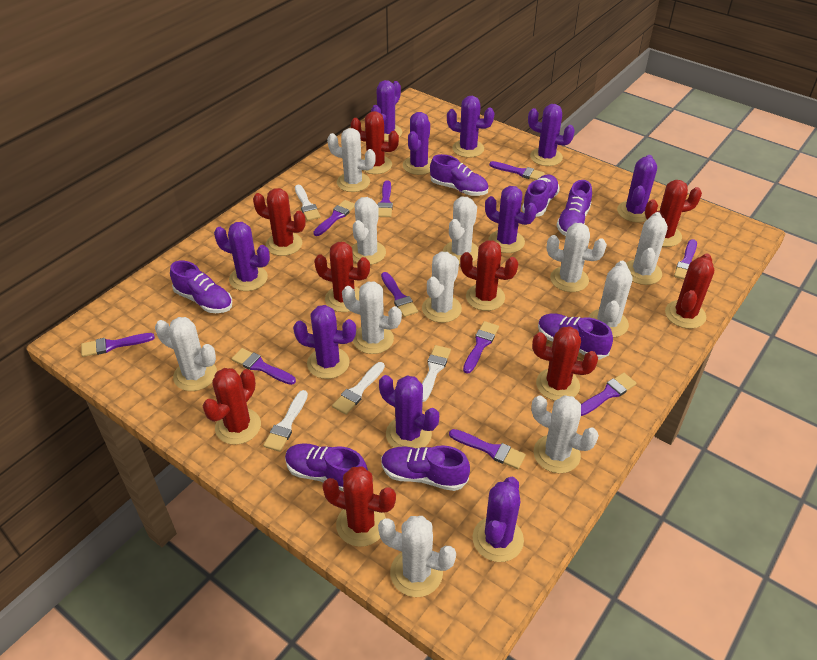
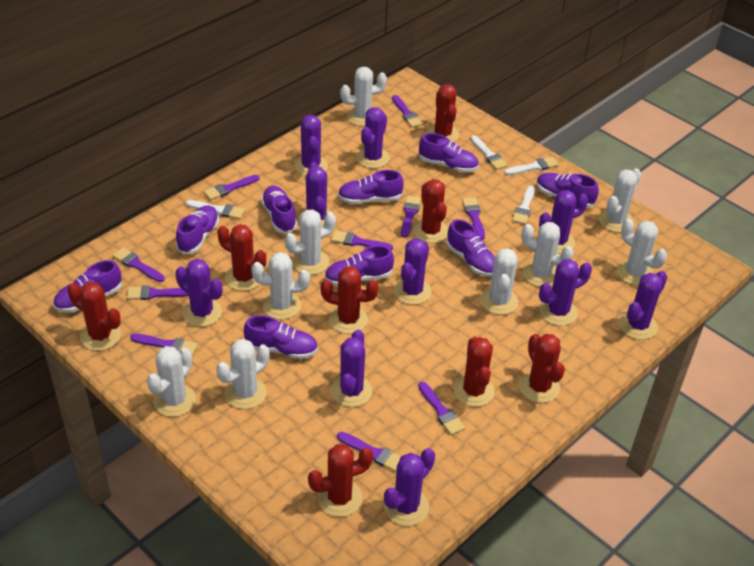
purple shoe: 7 -> 9
red cactus: 9 -> 8
white cactus: 11 -> 9

